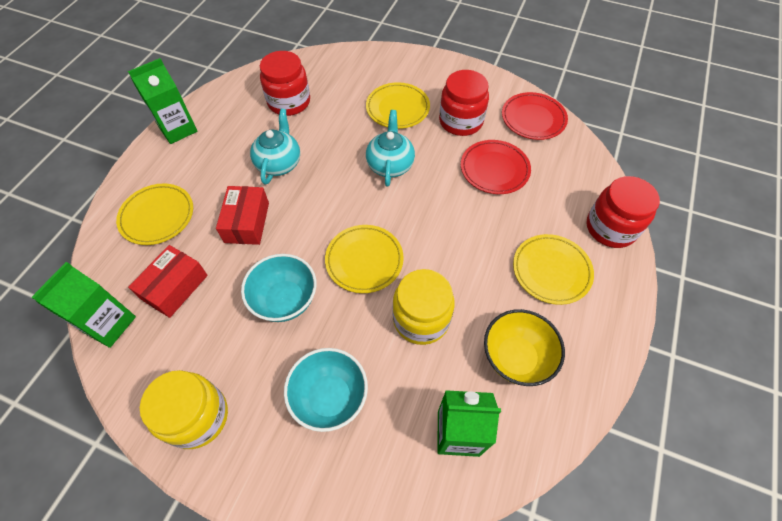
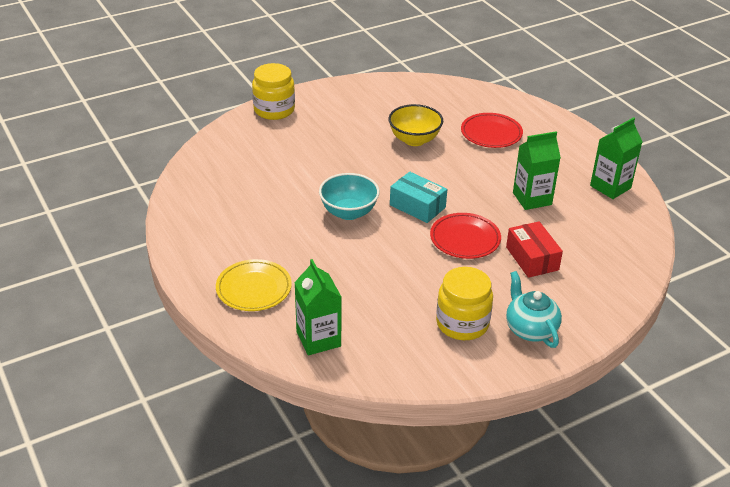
red box: 2 -> 1
red jar: 3 -> 0
turquoise bowl: 2 -> 1
turquoise box: 0 -> 1
turquoise teapot: 2 -> 1
yellow plate: 4 -> 1

